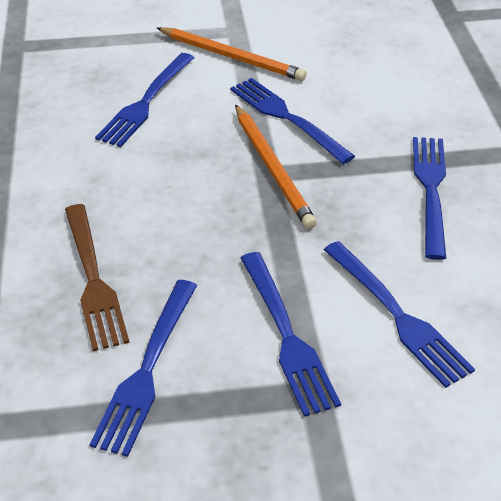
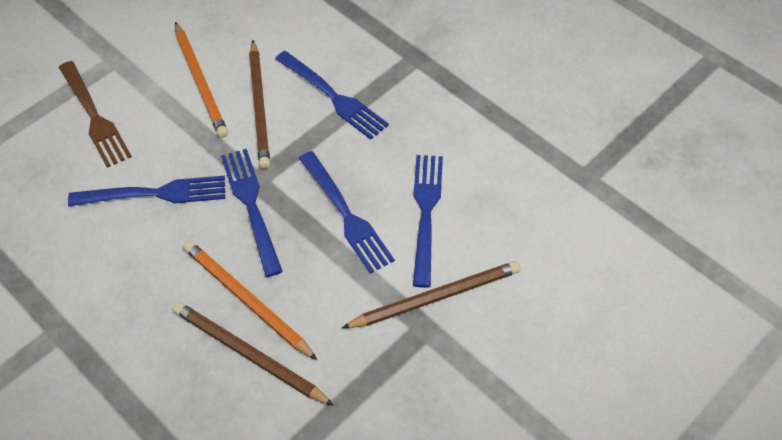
blue fork: 6 -> 5
brown pencil: 0 -> 3

